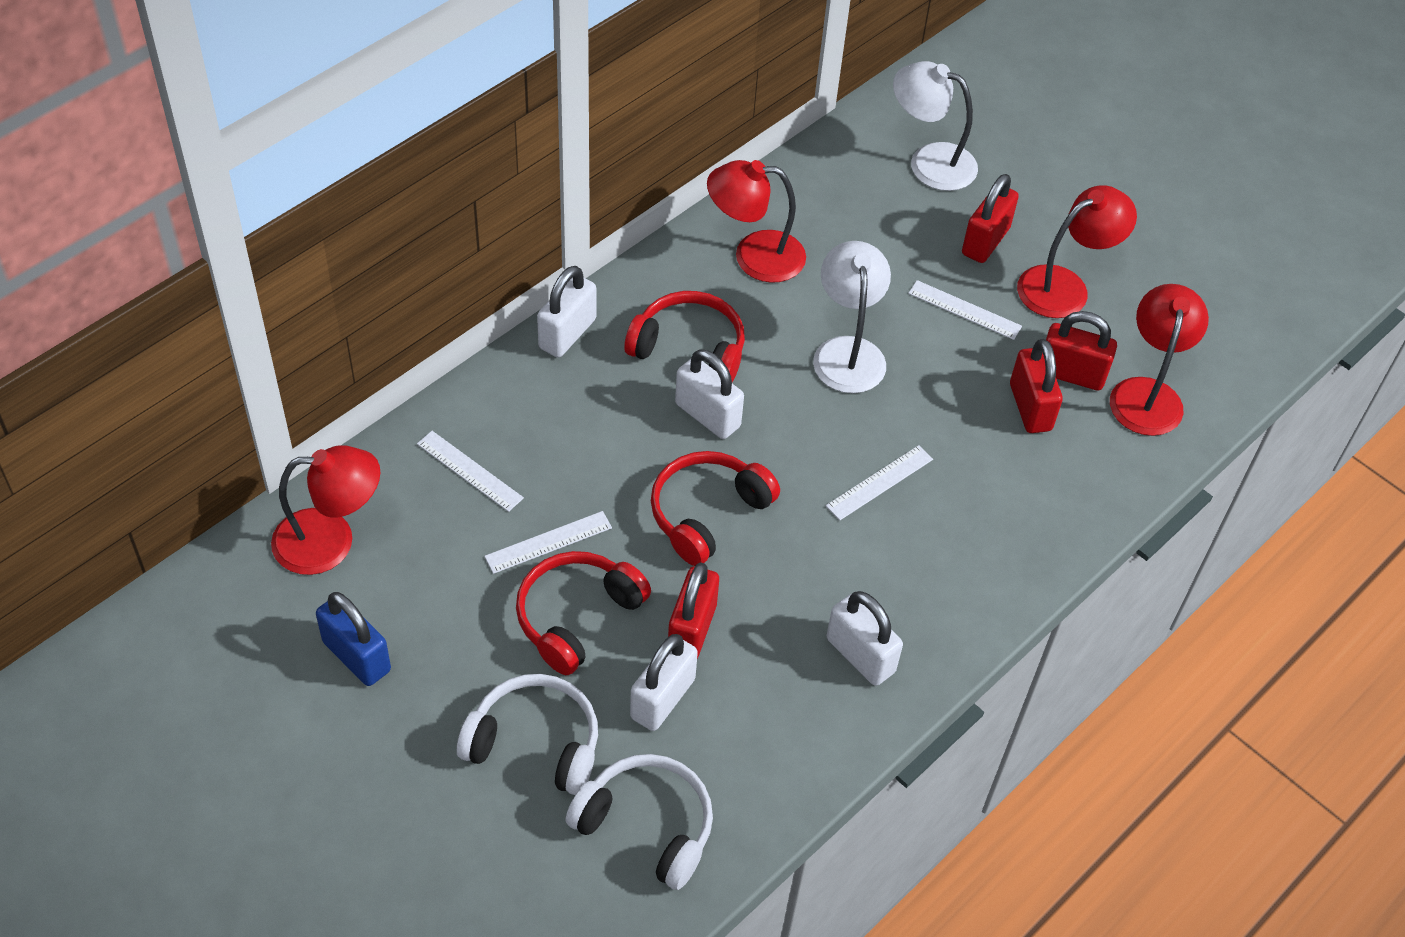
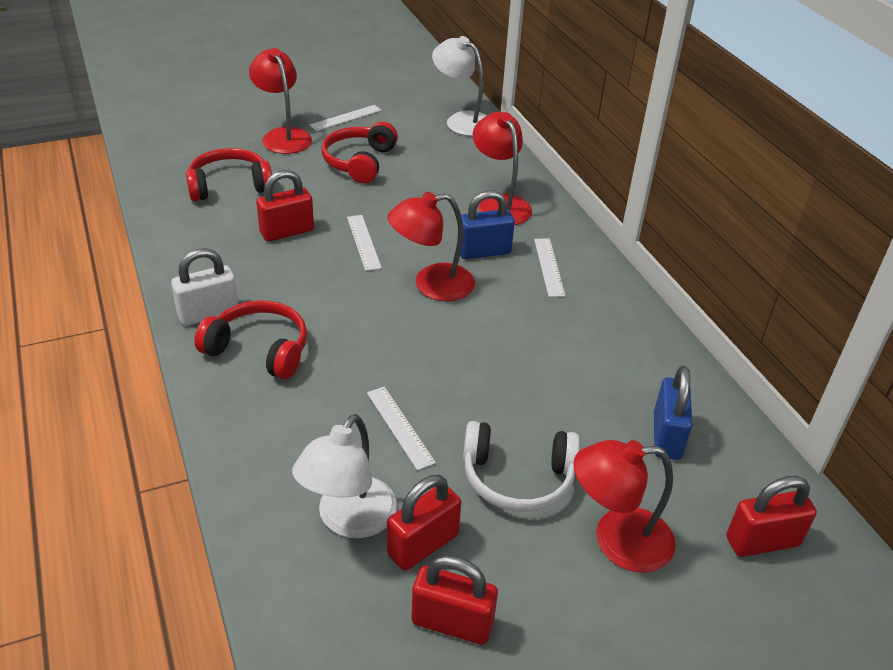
blue padlock: 1 -> 2
white headphones: 2 -> 1
white padlock: 4 -> 1

